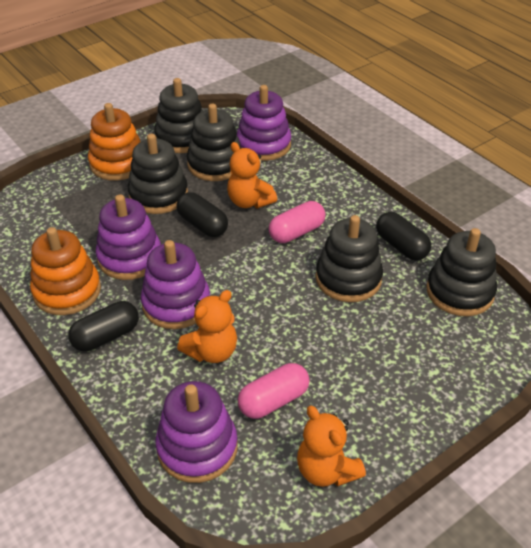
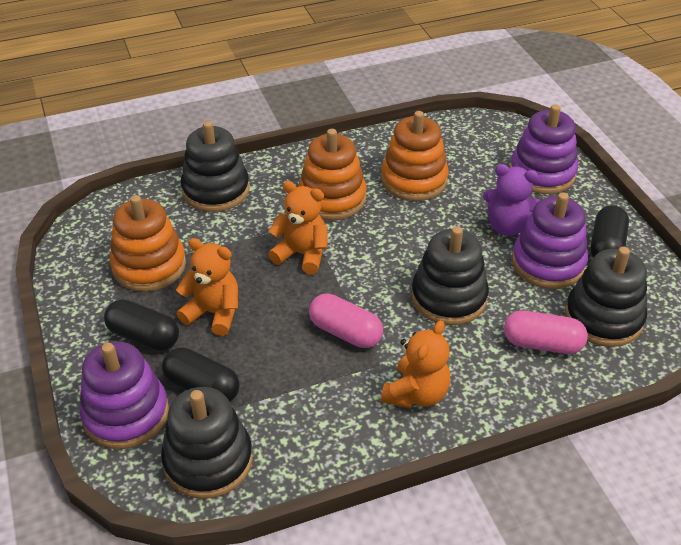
black stacking toy: 5 -> 4
orange stacking toy: 2 -> 3
purple stacking toy: 4 -> 3
purple teddy bear: 0 -> 1

